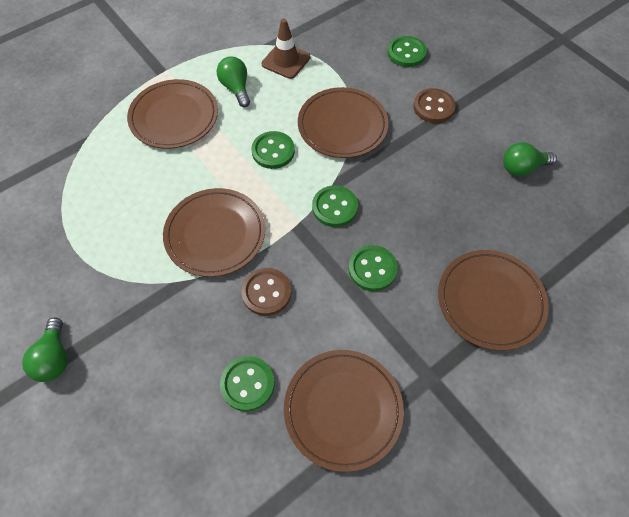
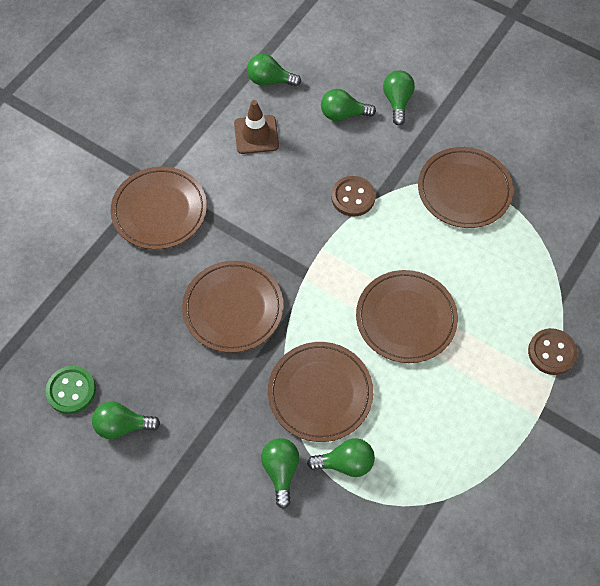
green button: 5 -> 1
green light bulb: 3 -> 6

